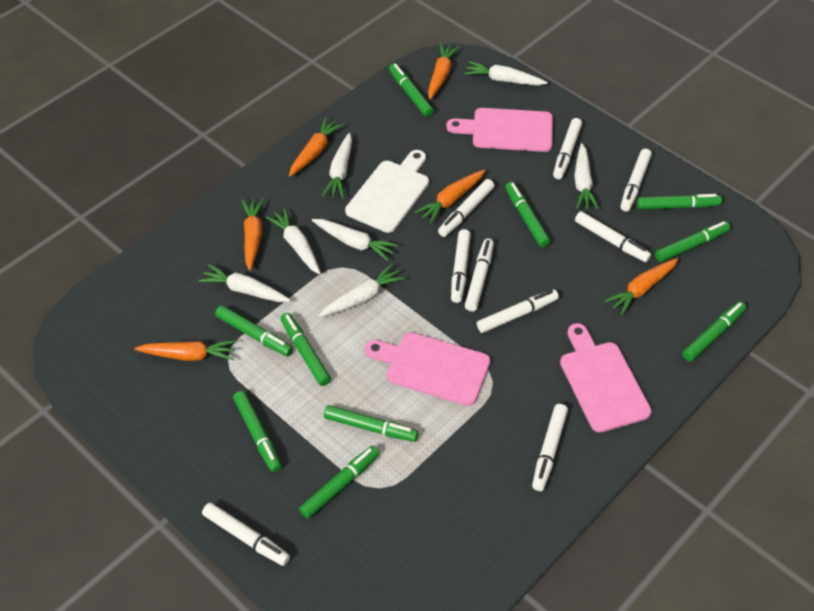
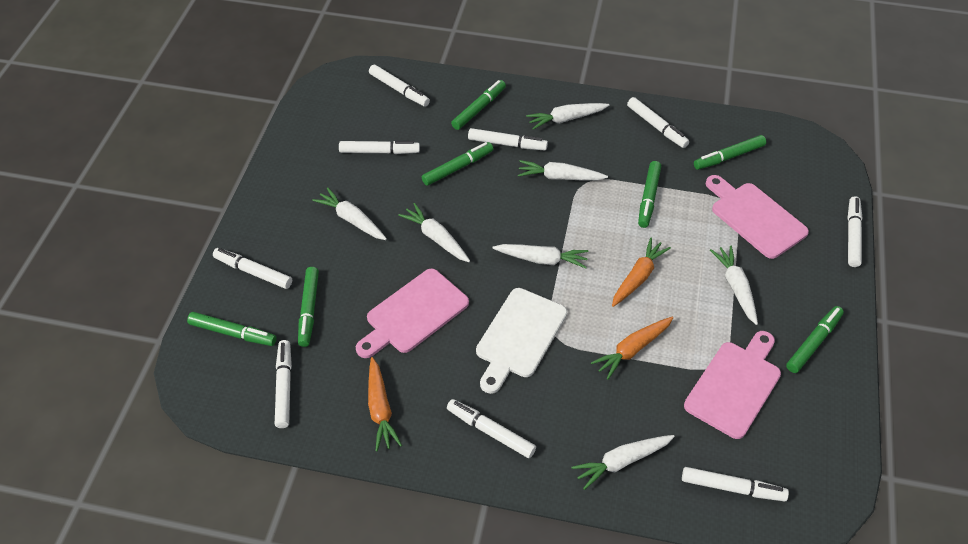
green marker: 10 -> 7
orange carrot: 6 -> 3

